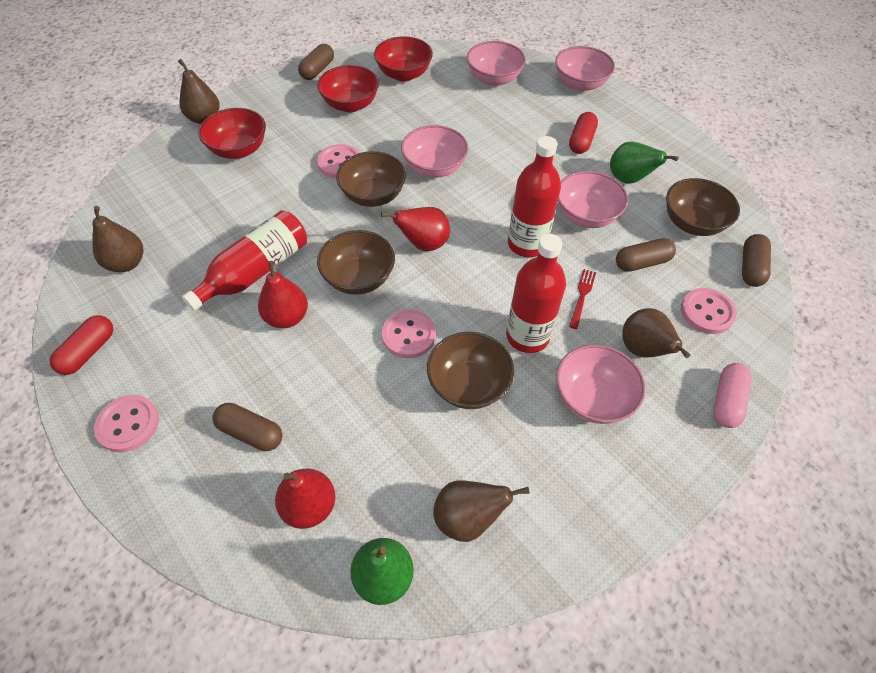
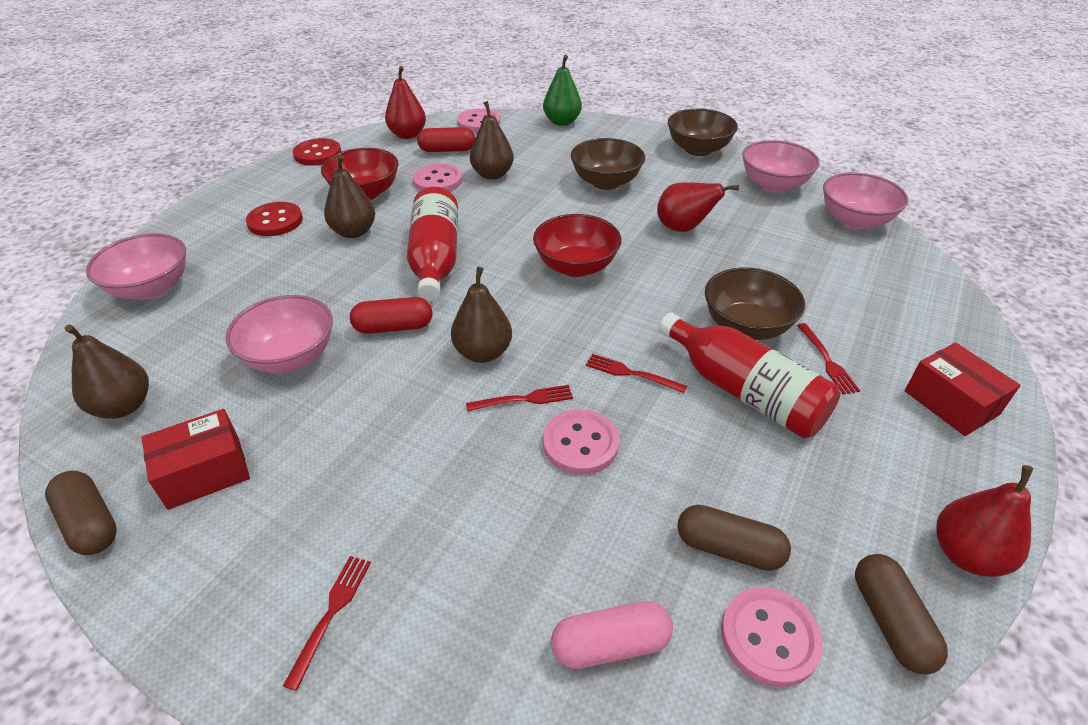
brown bowl: 4 -> 3
brown capsule: 4 -> 3
green pear: 2 -> 1
pink bowl: 5 -> 4
red bottle: 3 -> 2
red bowl: 3 -> 2
red box: 0 -> 2
red button: 0 -> 2
red fork: 1 -> 4

